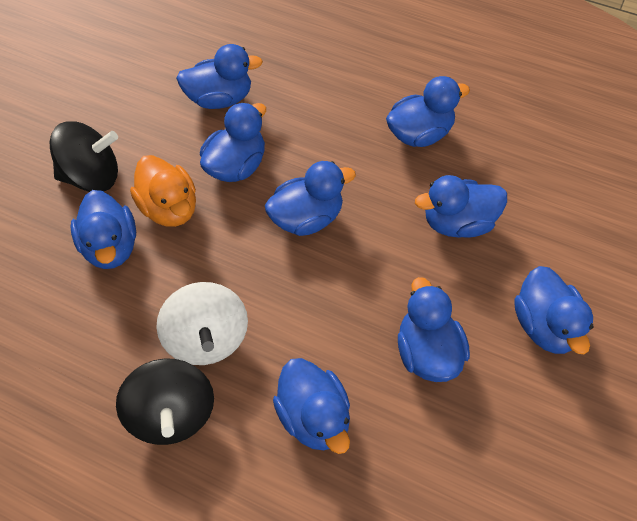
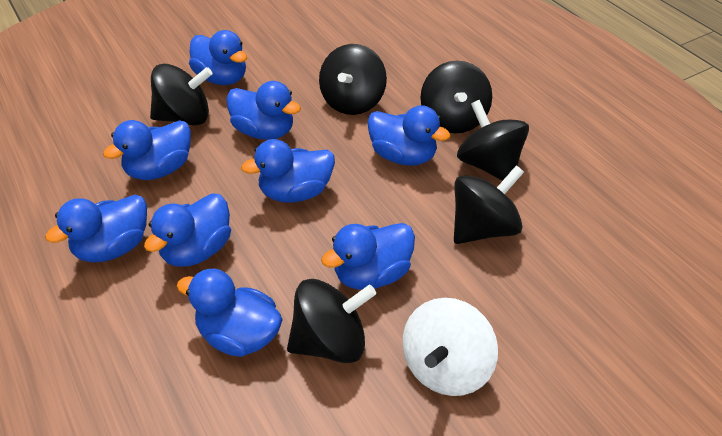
black spinning top: 2 -> 6
orange duck: 1 -> 0

